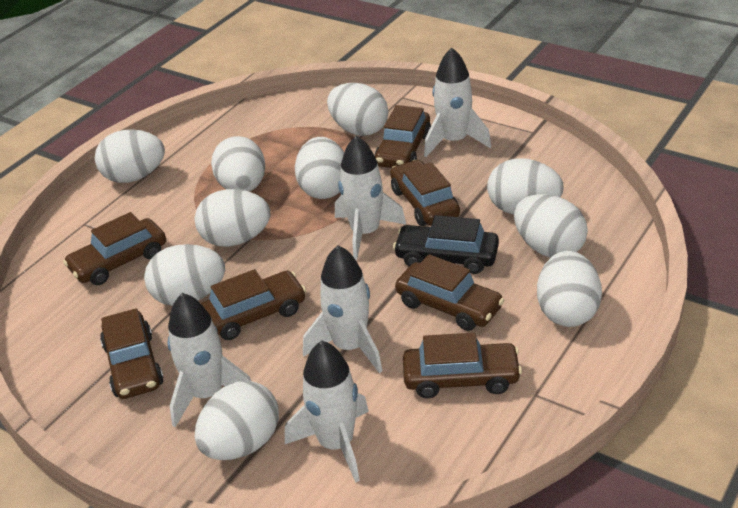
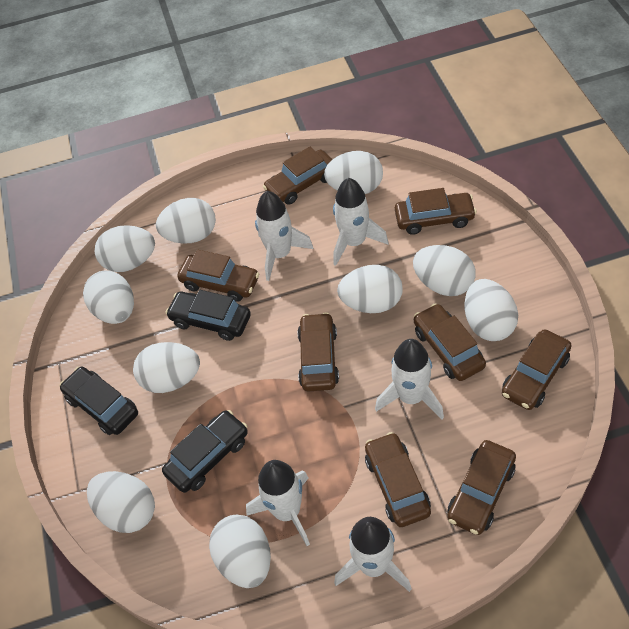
black car: 1 -> 3
brown car: 7 -> 8

